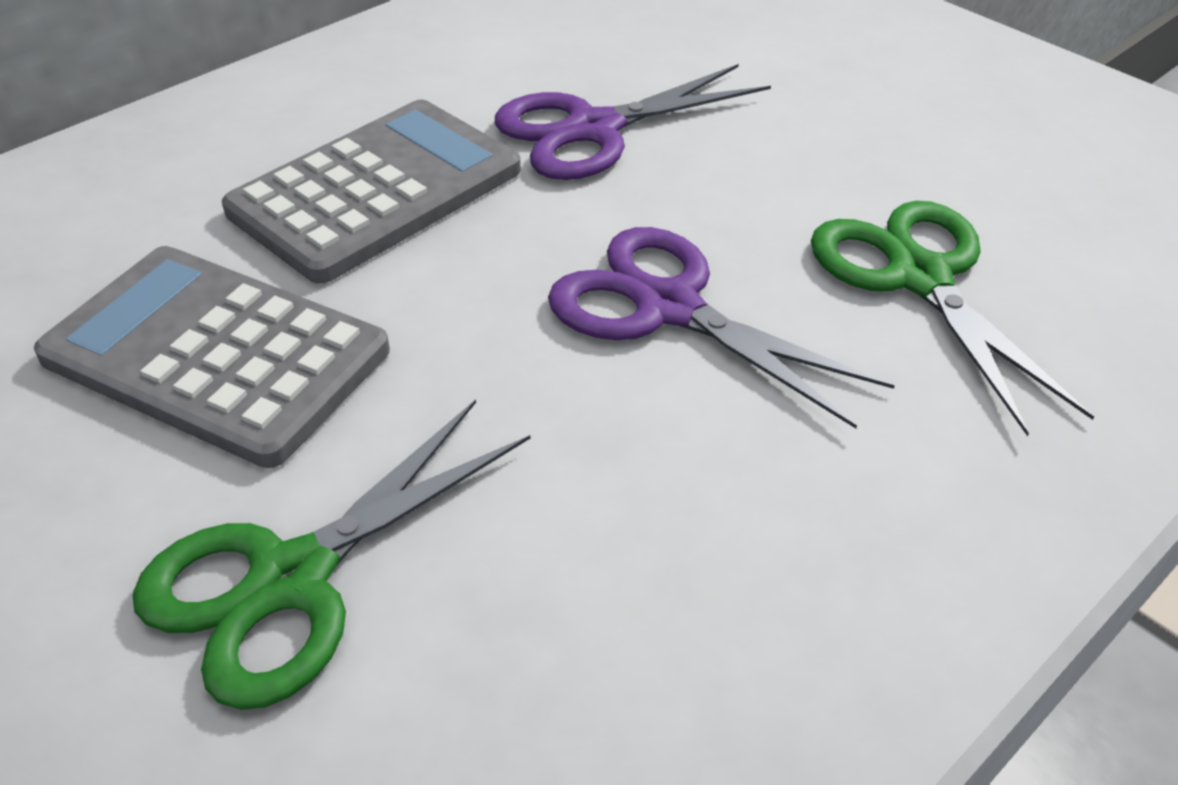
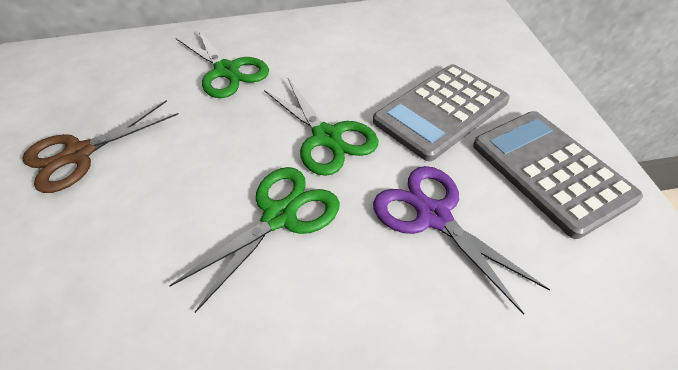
brown scissors: 0 -> 1
green scissors: 2 -> 3
purple scissors: 2 -> 1

